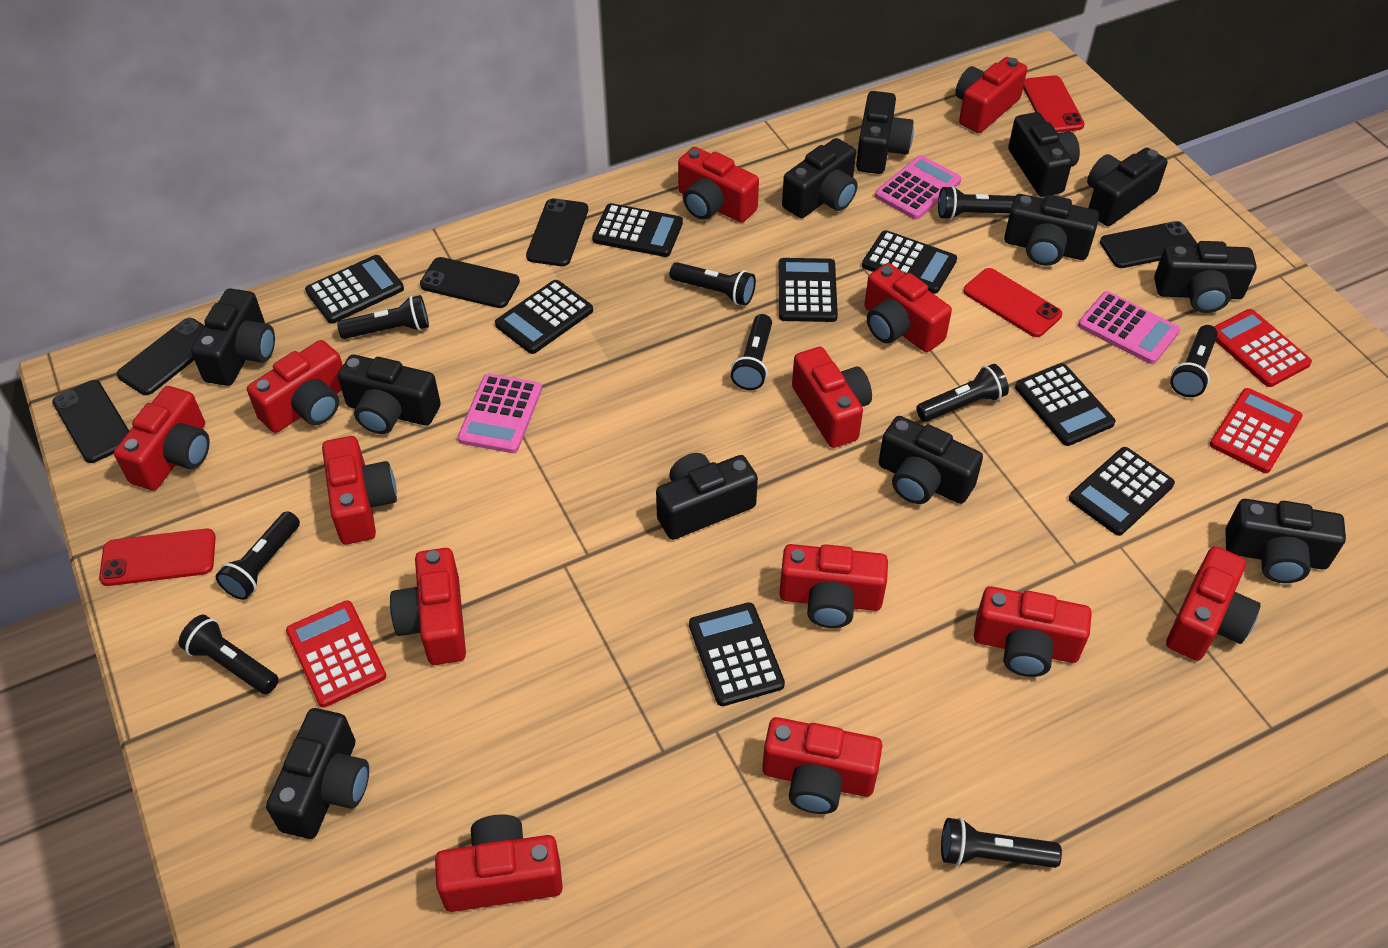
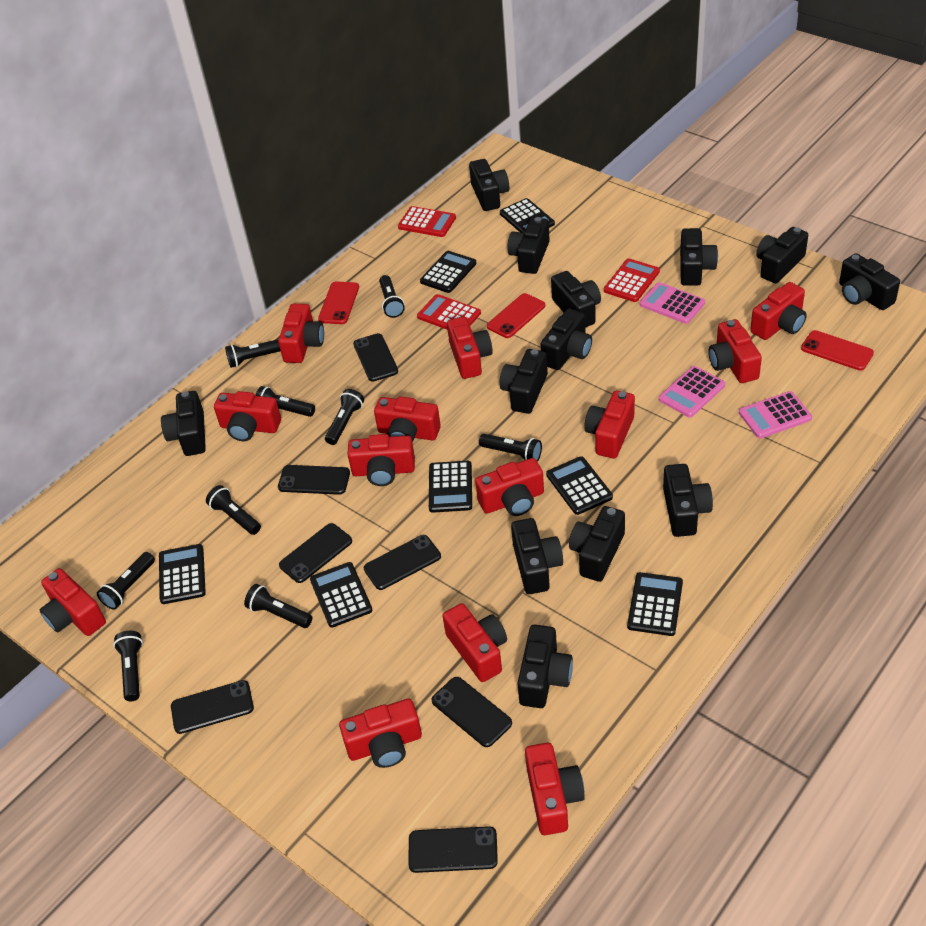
black calculator: 8 -> 7
black camera: 12 -> 13
black phone: 5 -> 7

